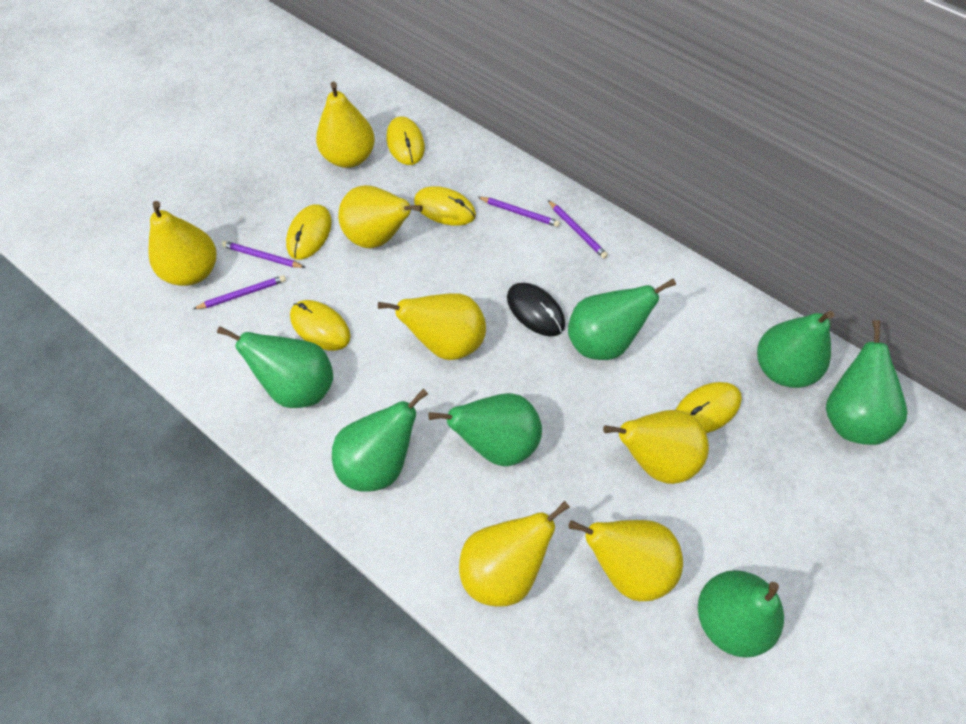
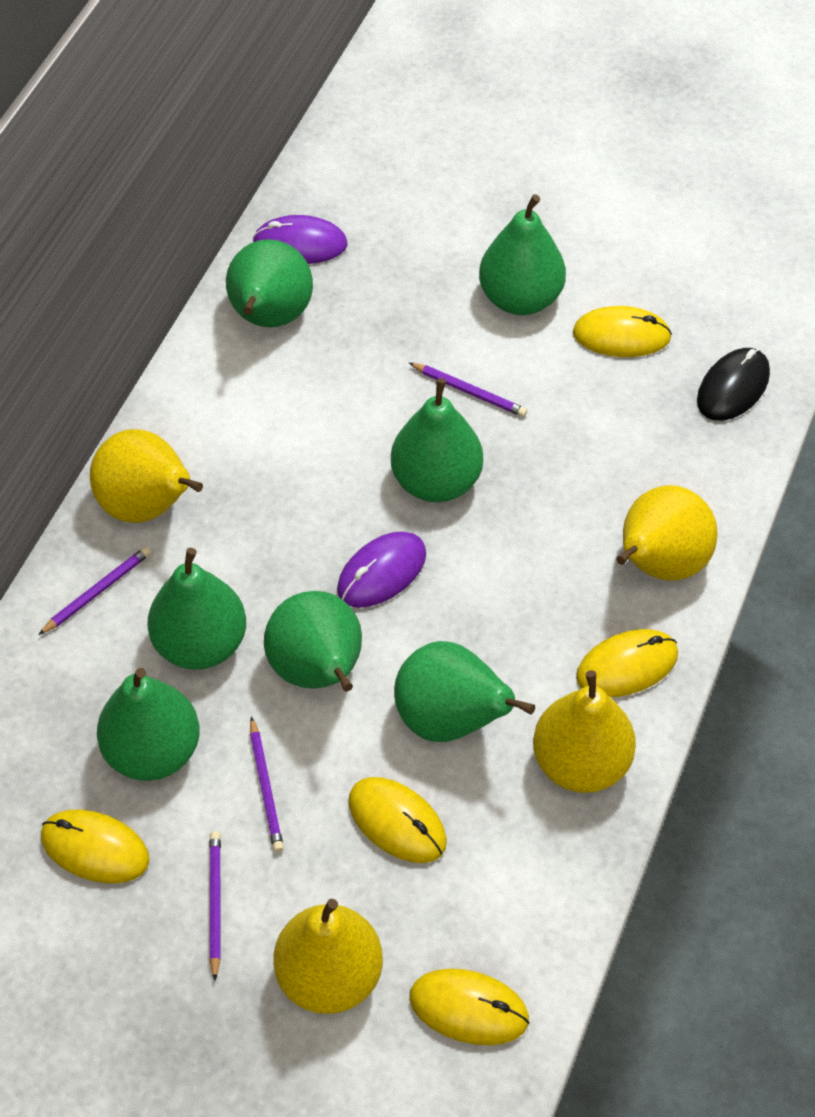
purple mouse: 0 -> 2
yellow pear: 7 -> 4

